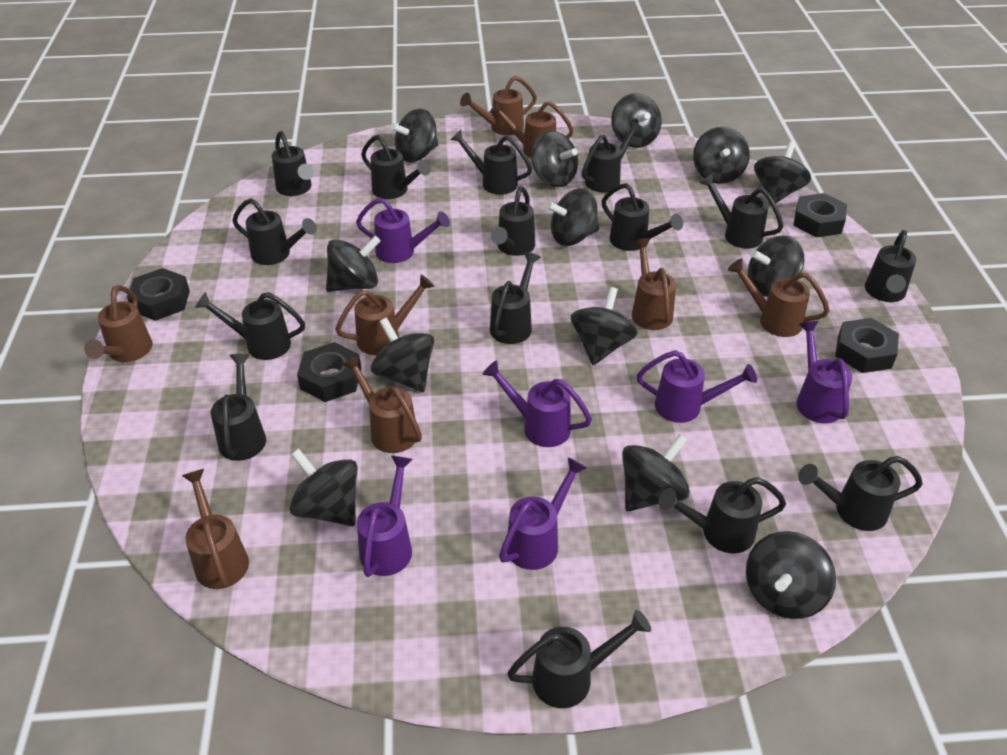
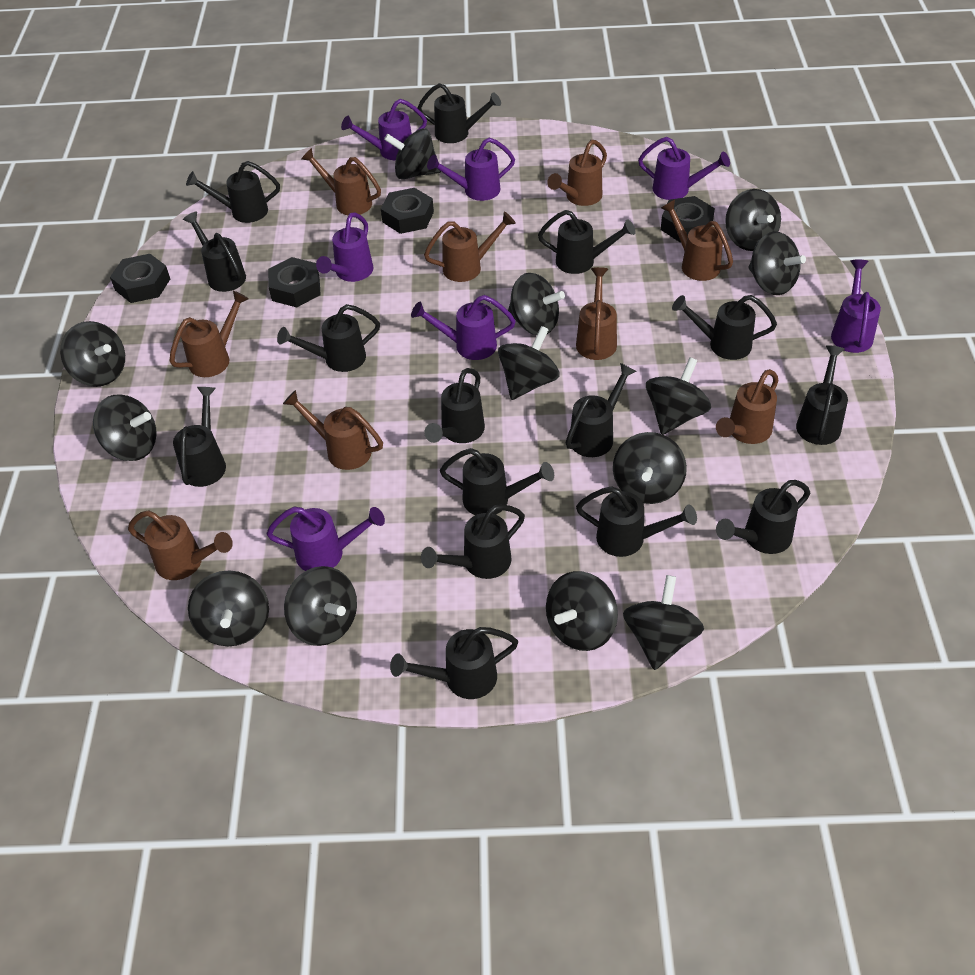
brown watering can: 8 -> 9
purple watering can: 6 -> 7

